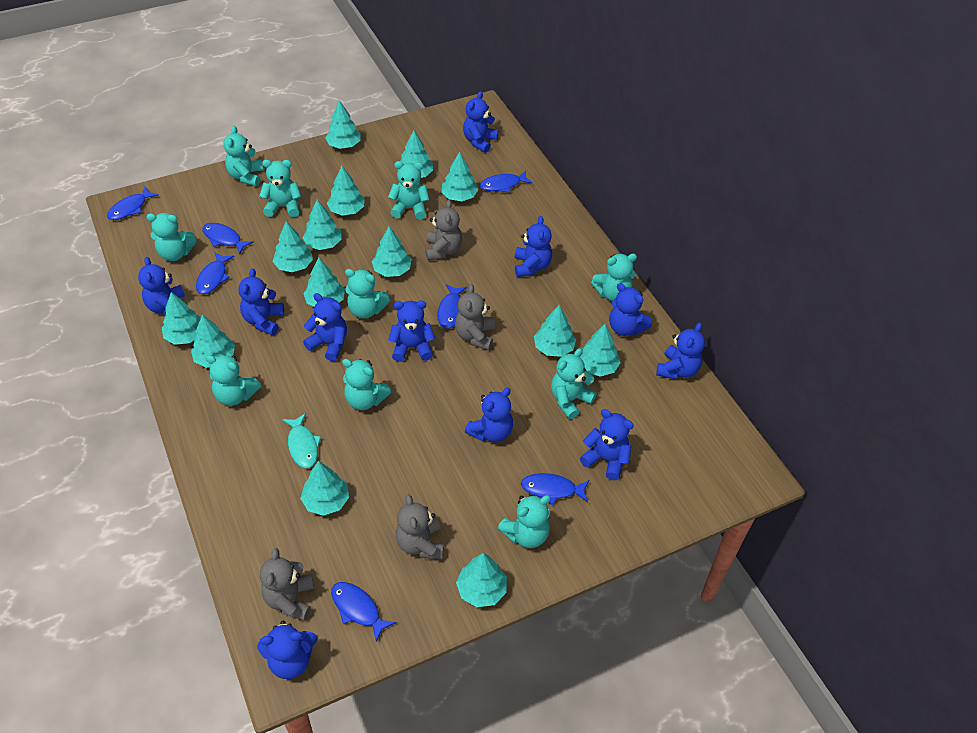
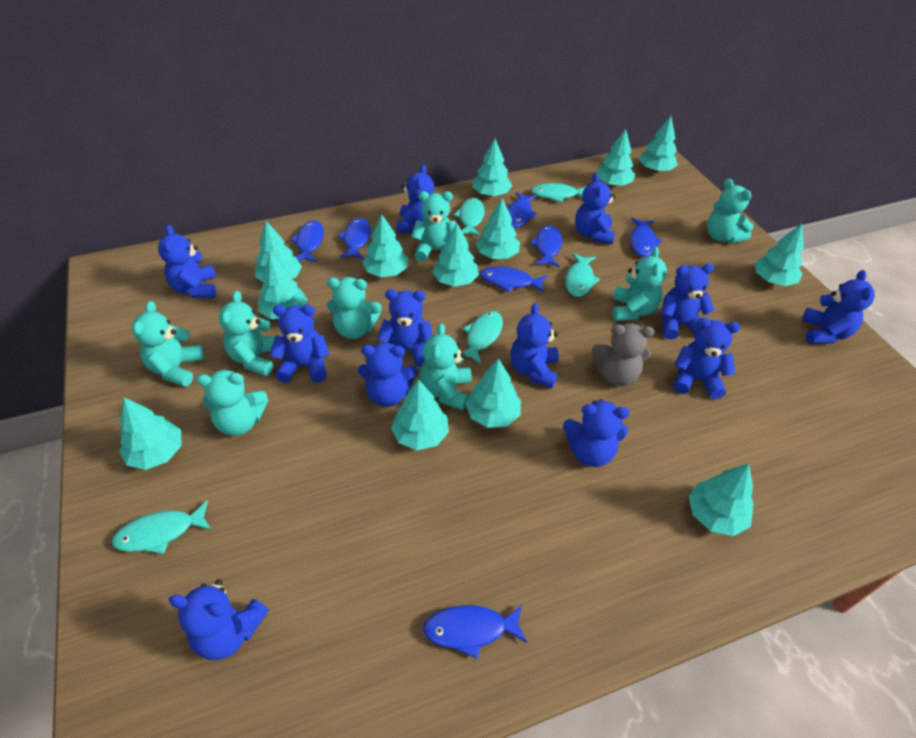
blue teddy bear: 11 -> 12
grey teddy bear: 4 -> 1
turquoise fish: 1 -> 5
turquoise teddy bear: 10 -> 8
turquoise tree: 14 -> 13

